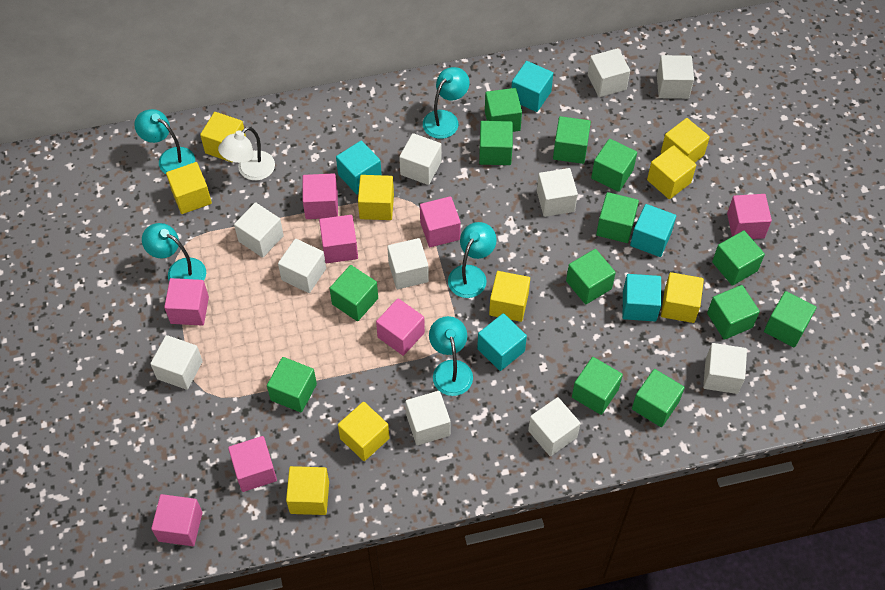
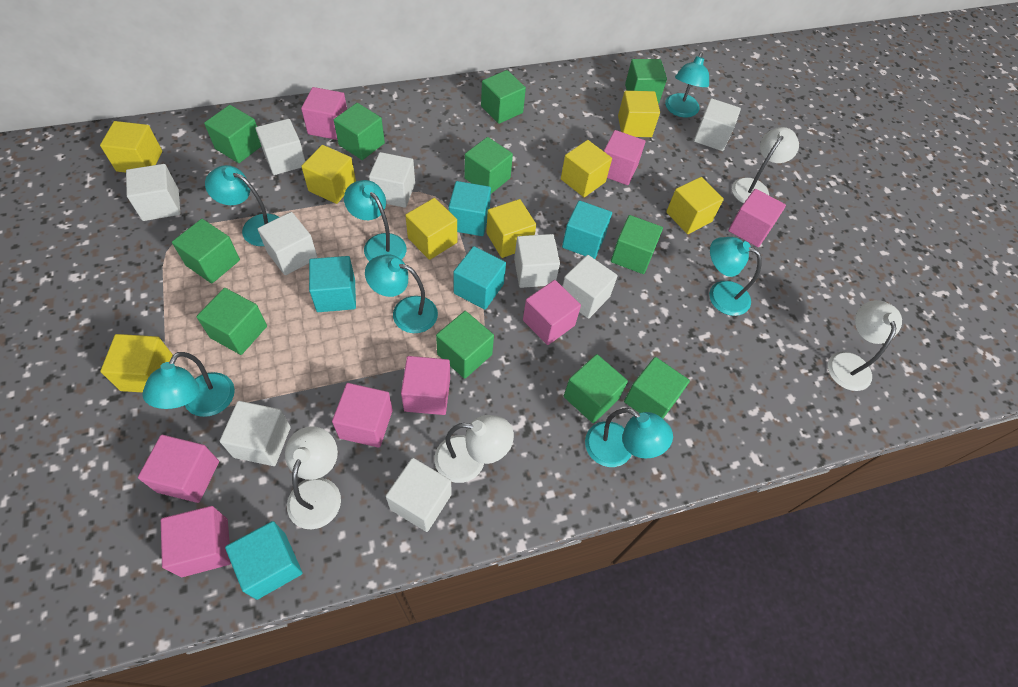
green cube: 13 -> 11
turquoise lamp: 5 -> 7
white cube: 11 -> 9
white lamp: 1 -> 4
yellow cube: 9 -> 8

